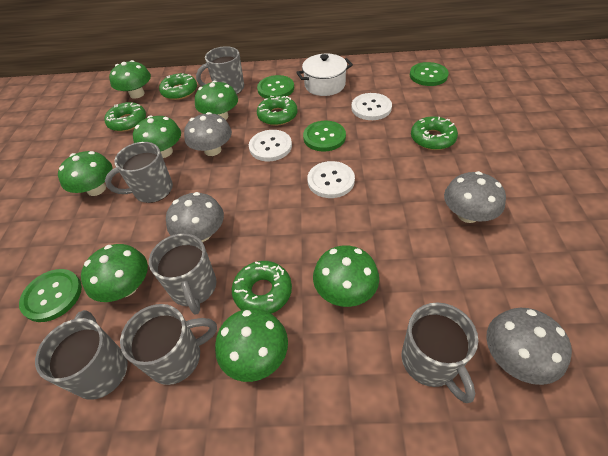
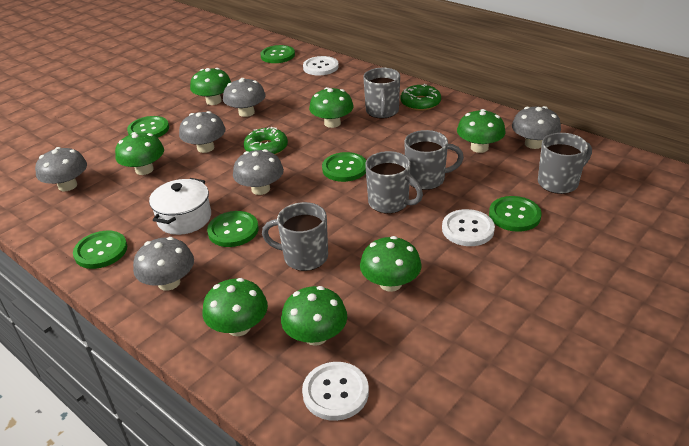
green button: 4 -> 6
green donut: 5 -> 2
grey mug: 6 -> 5
grey mushroom: 4 -> 6

